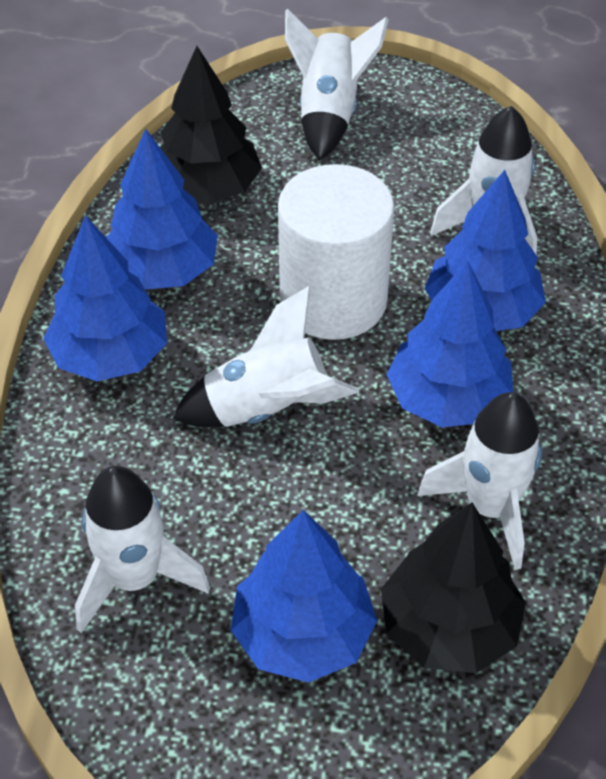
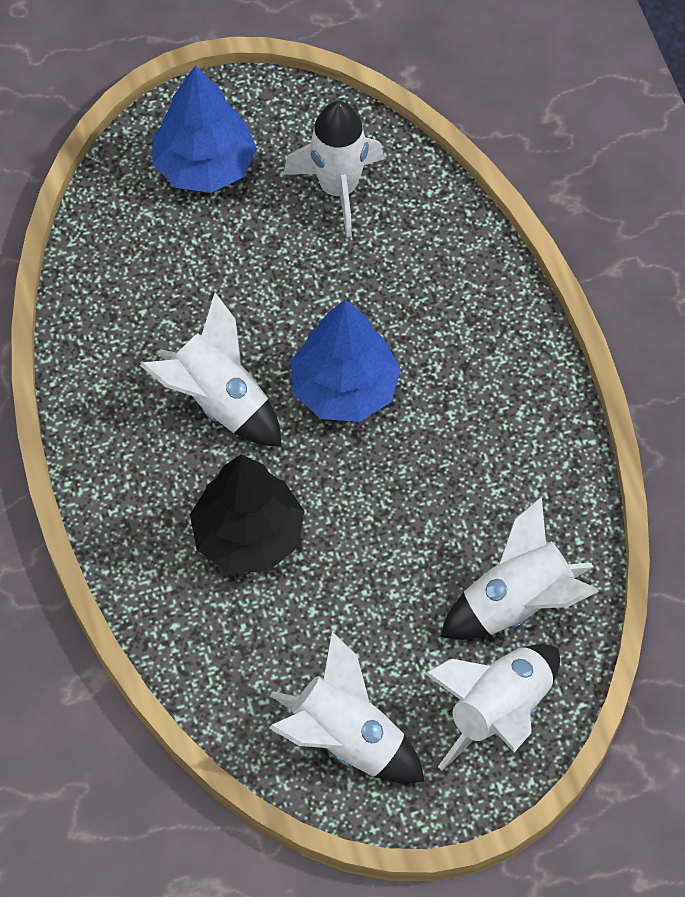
black tree: 2 -> 1
blue tree: 5 -> 2
white cylinder: 1 -> 0

